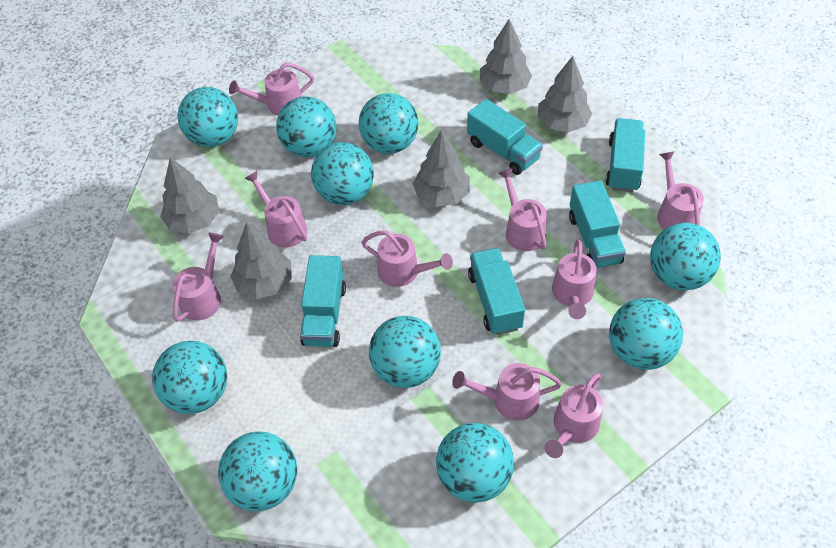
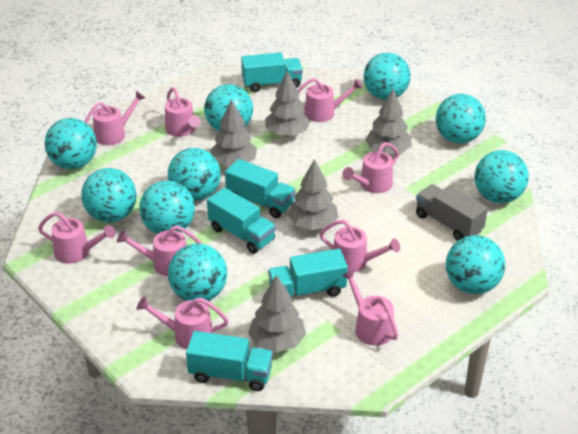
grey truck: 0 -> 1

